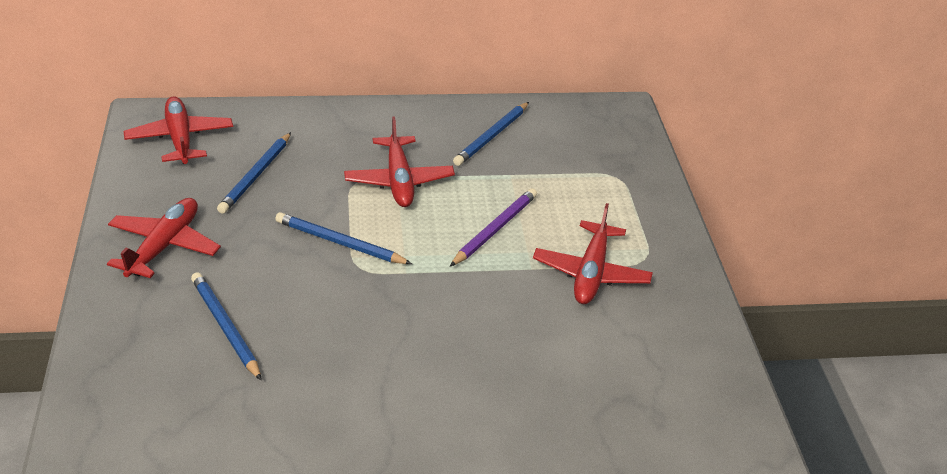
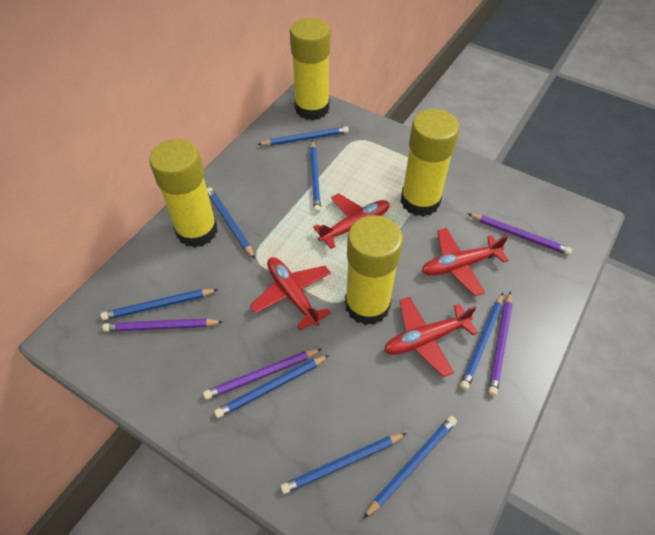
blue pencil: 4 -> 8
purple pencil: 1 -> 4
yellow glue stick: 0 -> 4

